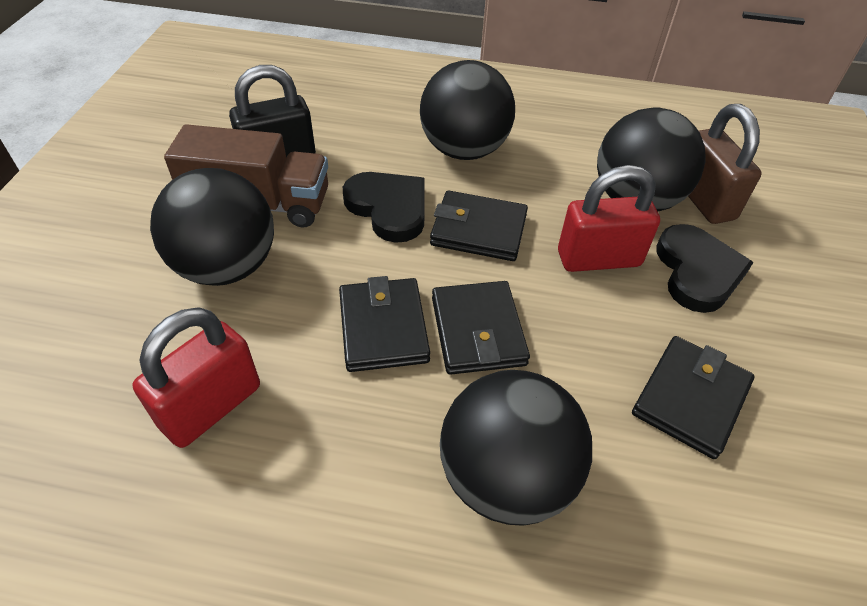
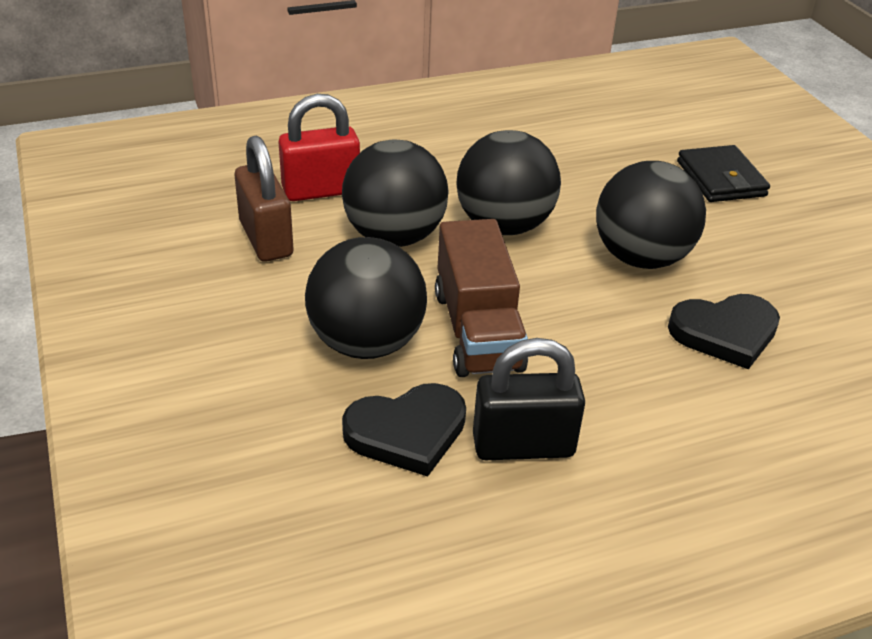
black wallet: 4 -> 1
red padlock: 2 -> 1

